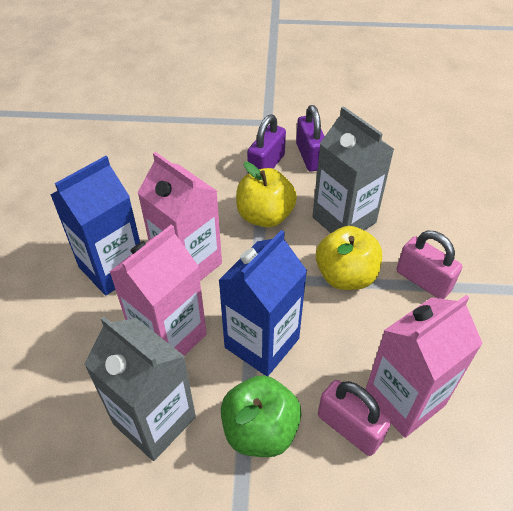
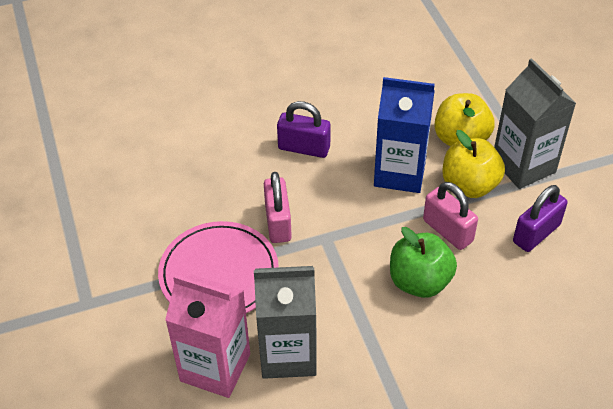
blue carton: 2 -> 1
pink carton: 3 -> 1
pink plate: 0 -> 1

